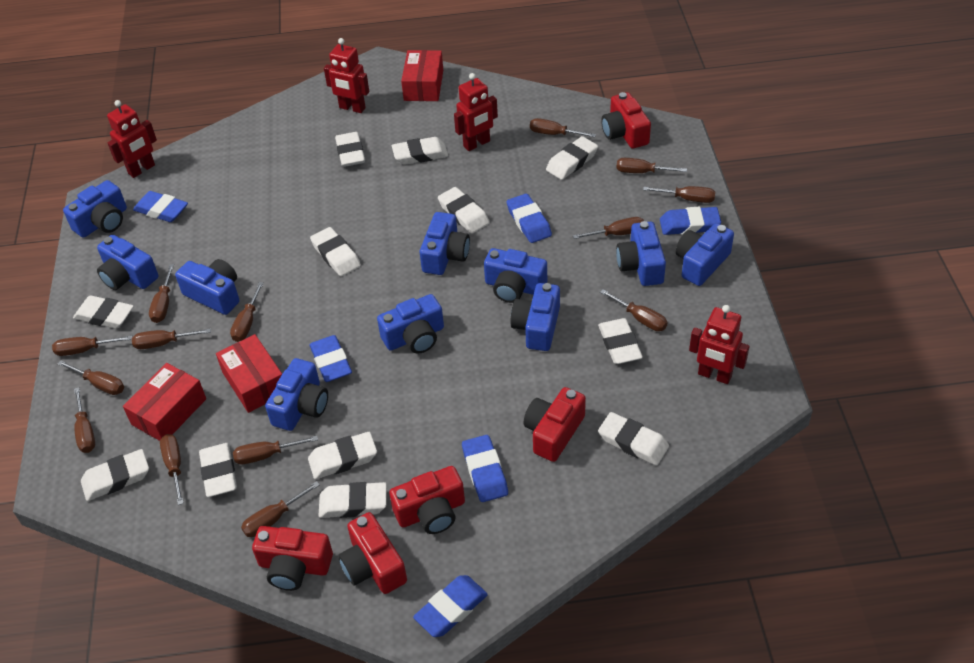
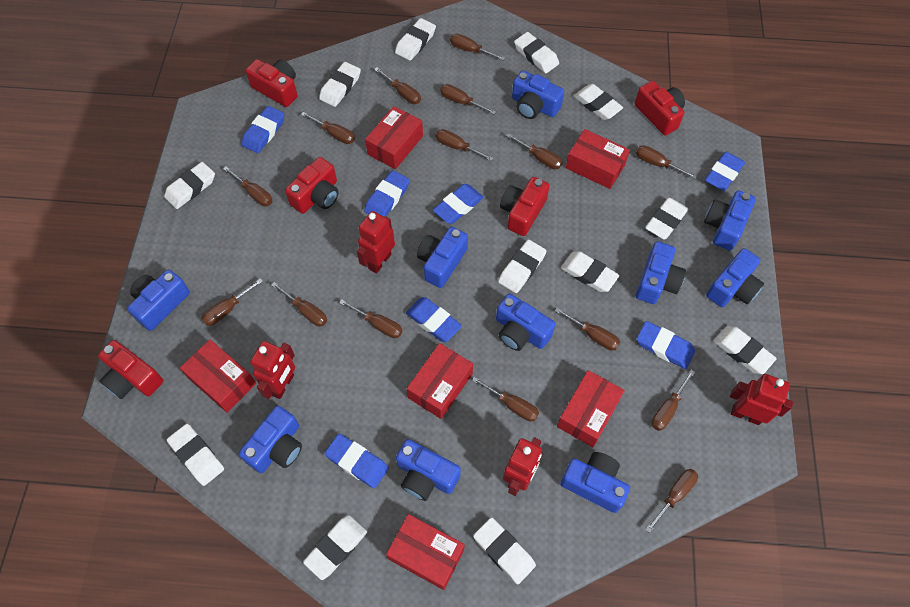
blue eraser: 6 -> 7
brown screwdriver: 14 -> 15
red box: 3 -> 6

